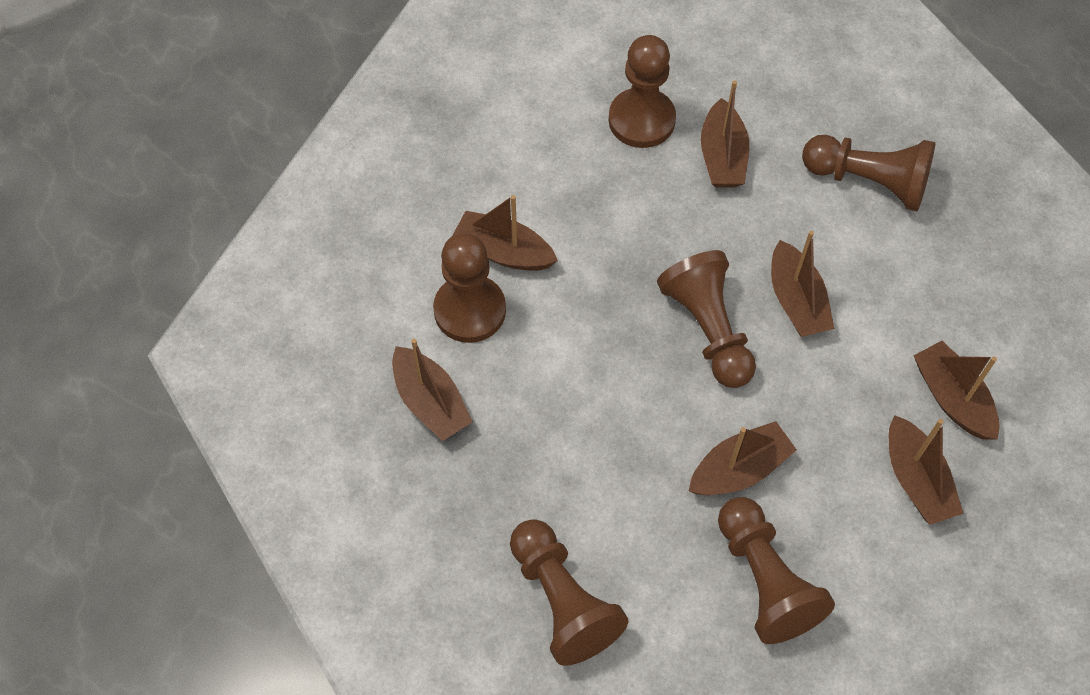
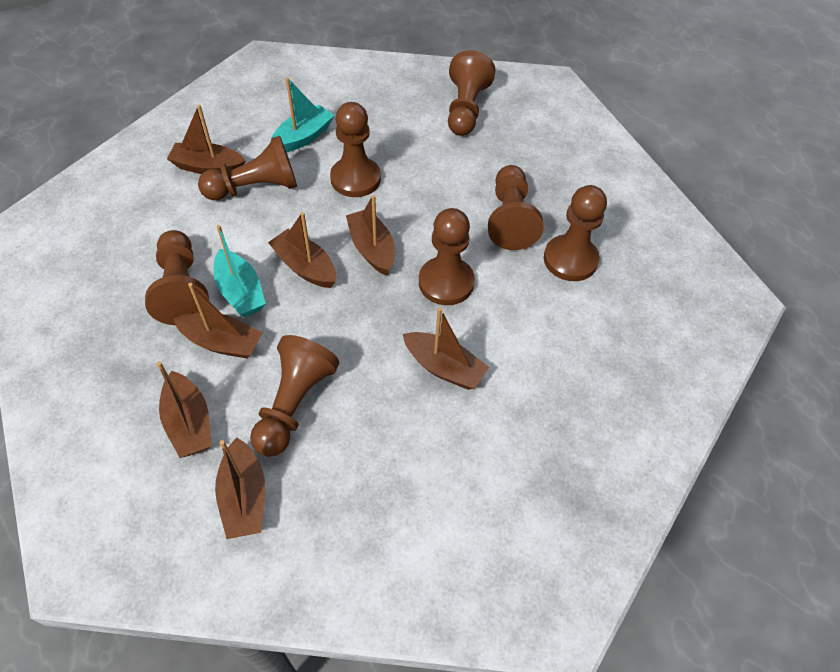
brown pawn: 6 -> 8
turquoise boat: 0 -> 2

